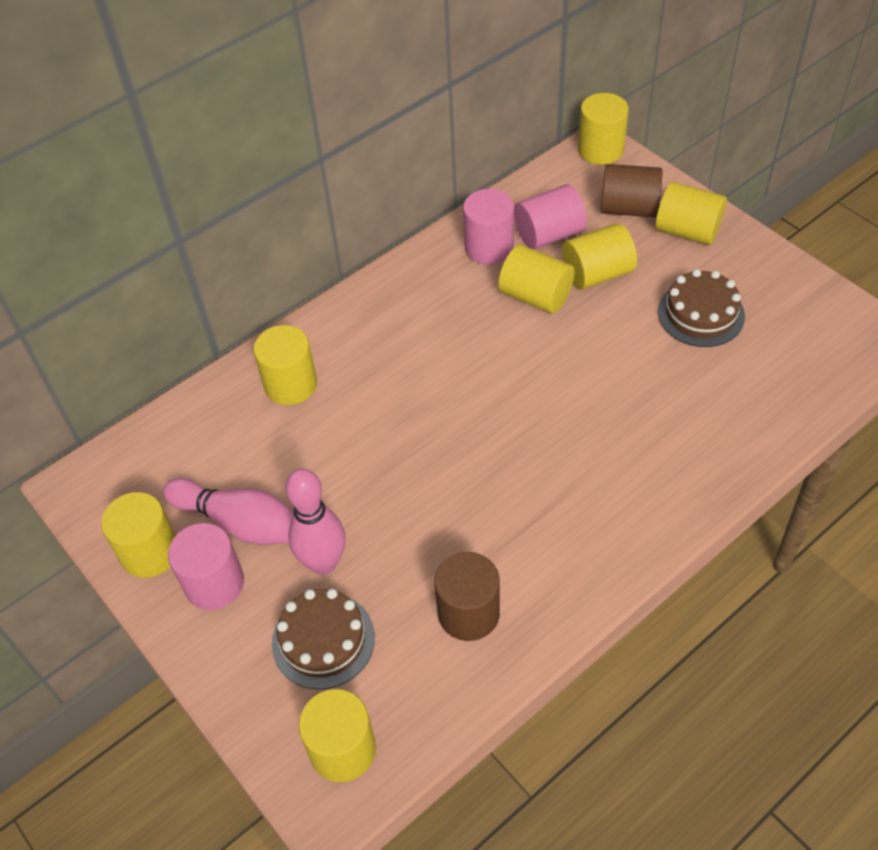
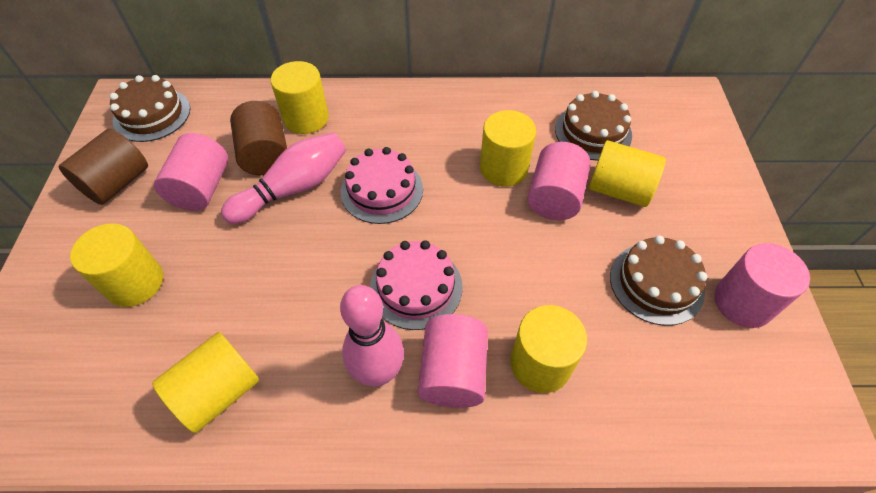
brown cake: 2 -> 3
pink cake: 0 -> 2
pink cylinder: 3 -> 4
yellow cylinder: 7 -> 6

